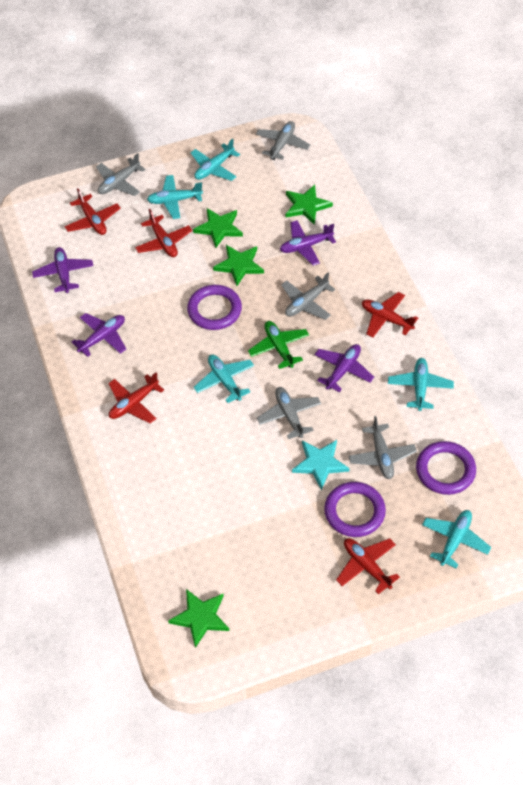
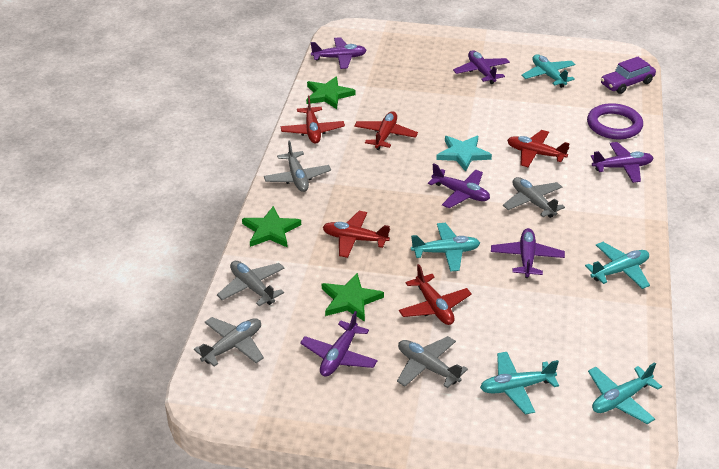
green plane: 1 -> 0
green star: 4 -> 3
purple car: 0 -> 1
purple plane: 4 -> 6
purple ring: 3 -> 1

